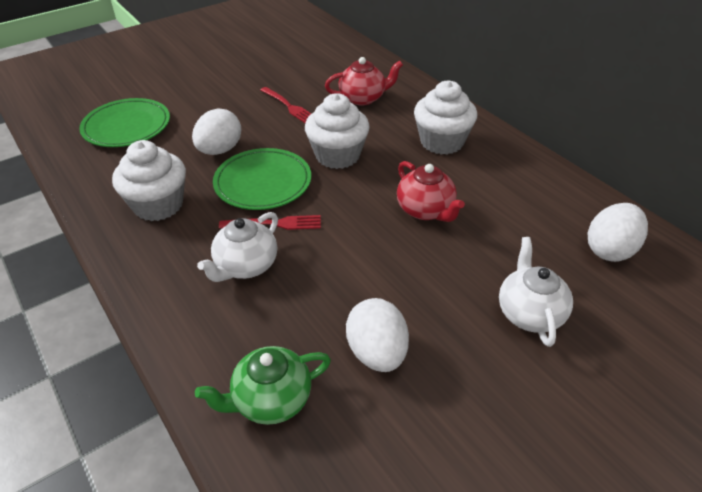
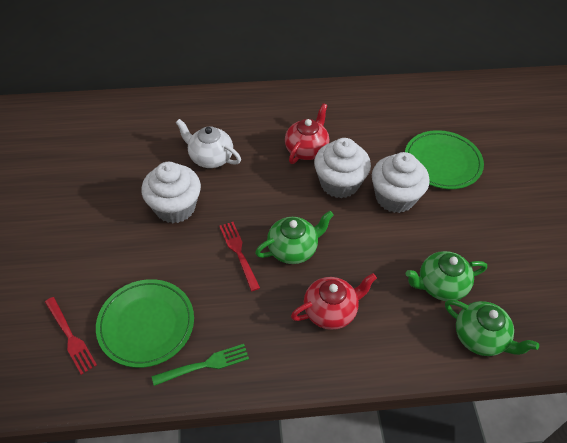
green fork: 0 -> 1
green teapot: 1 -> 3
white egg: 3 -> 0
white teapot: 2 -> 1

